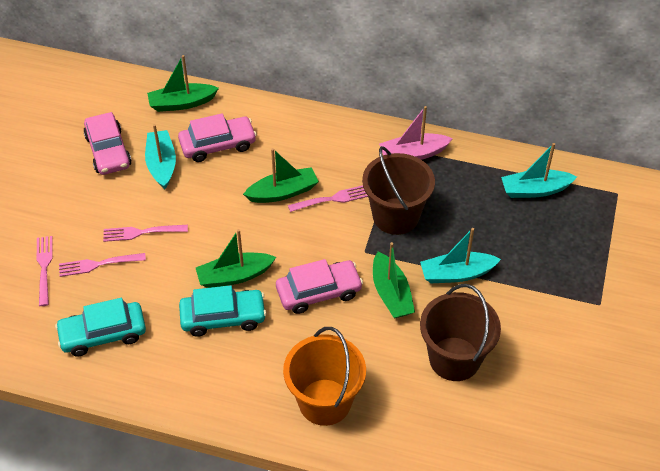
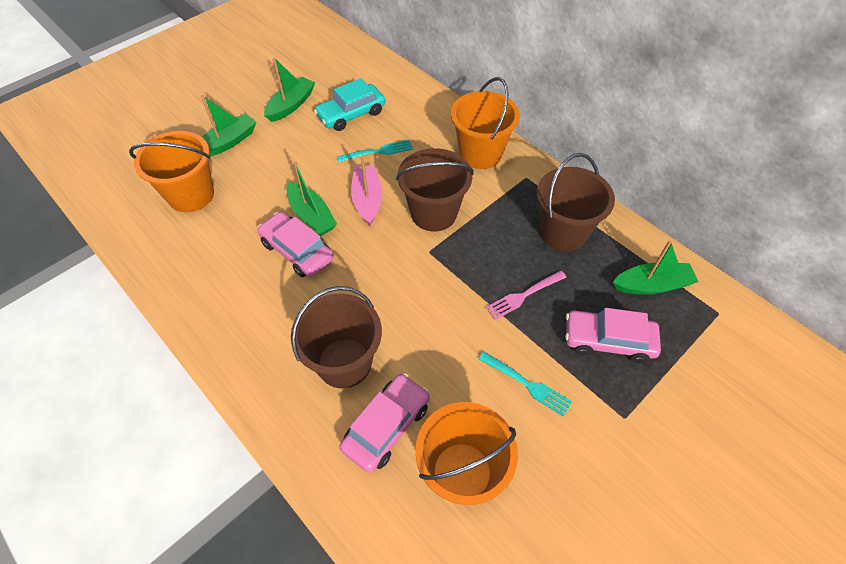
brown bucket: 2 -> 3
orange bucket: 1 -> 3
pink fork: 4 -> 1
turquoise boat: 3 -> 0
turquoise car: 2 -> 1
turquoise fork: 0 -> 2

